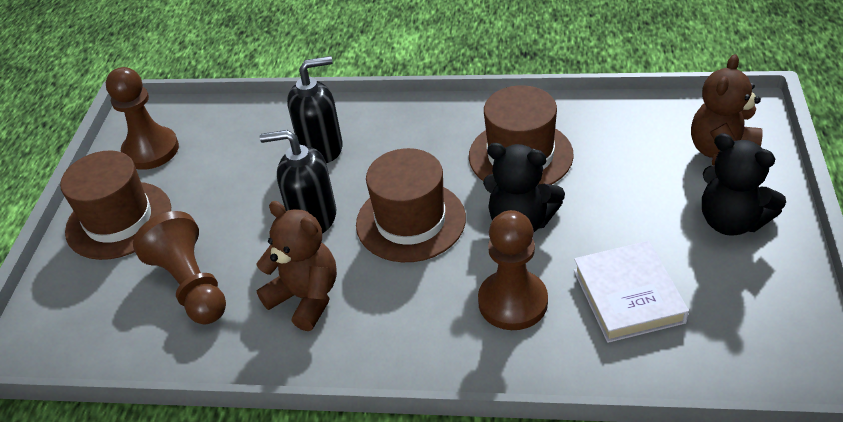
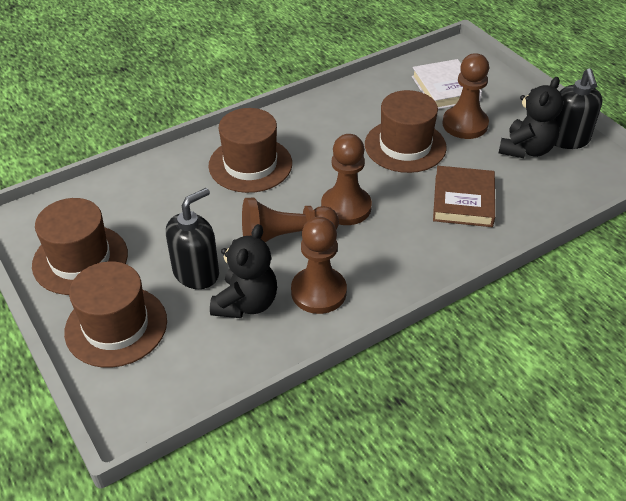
brown book: 0 -> 1
brown hat: 3 -> 4
brown pawn: 3 -> 4
brown teddy bear: 2 -> 0

